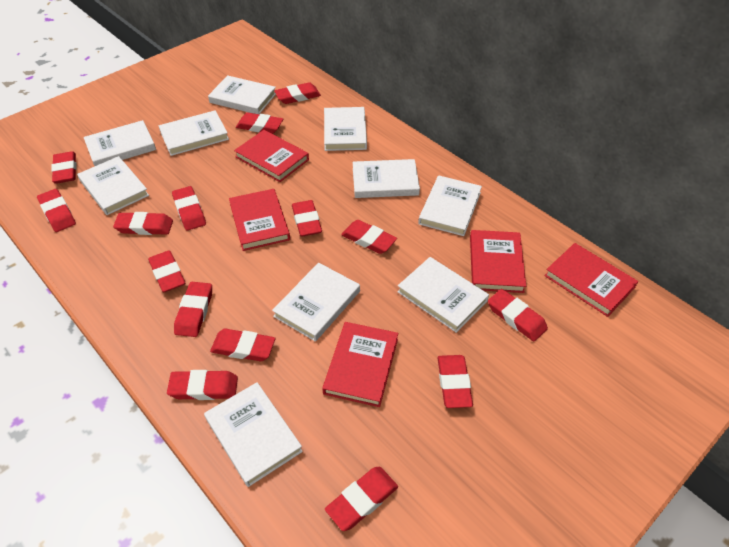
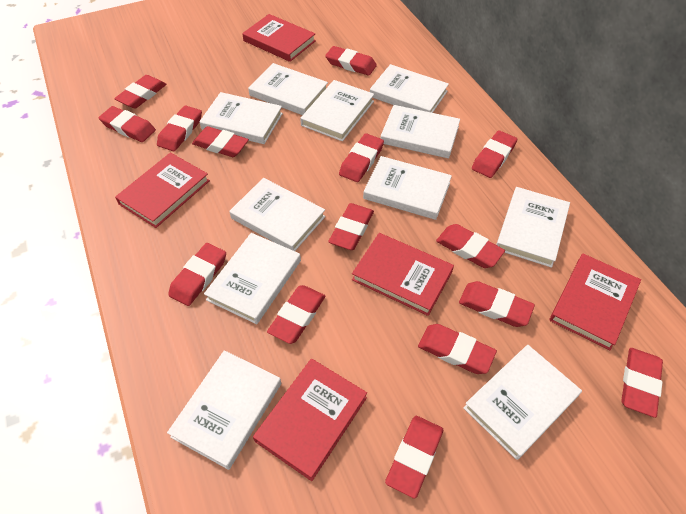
white book: 10 -> 11

